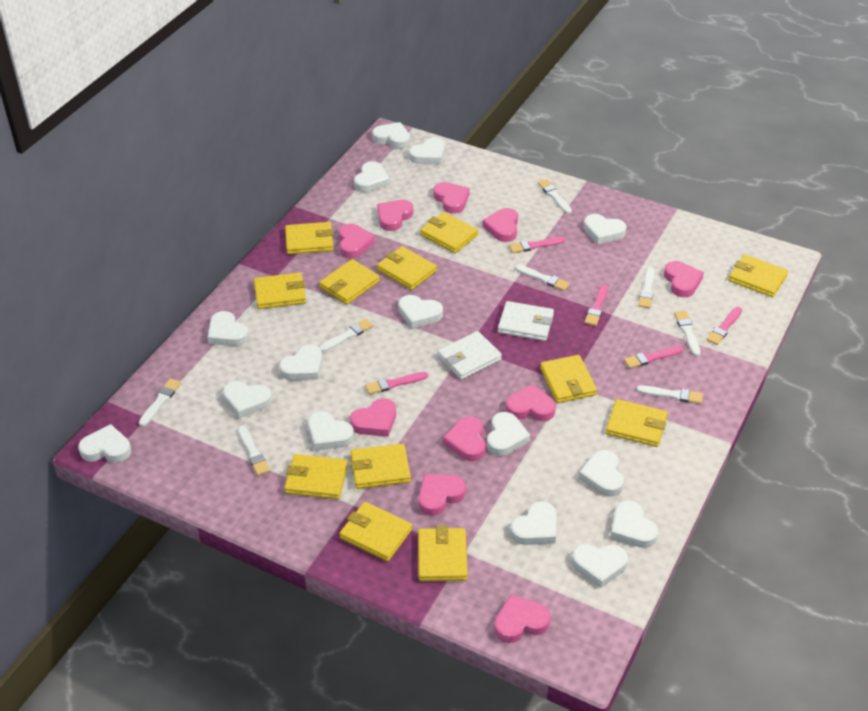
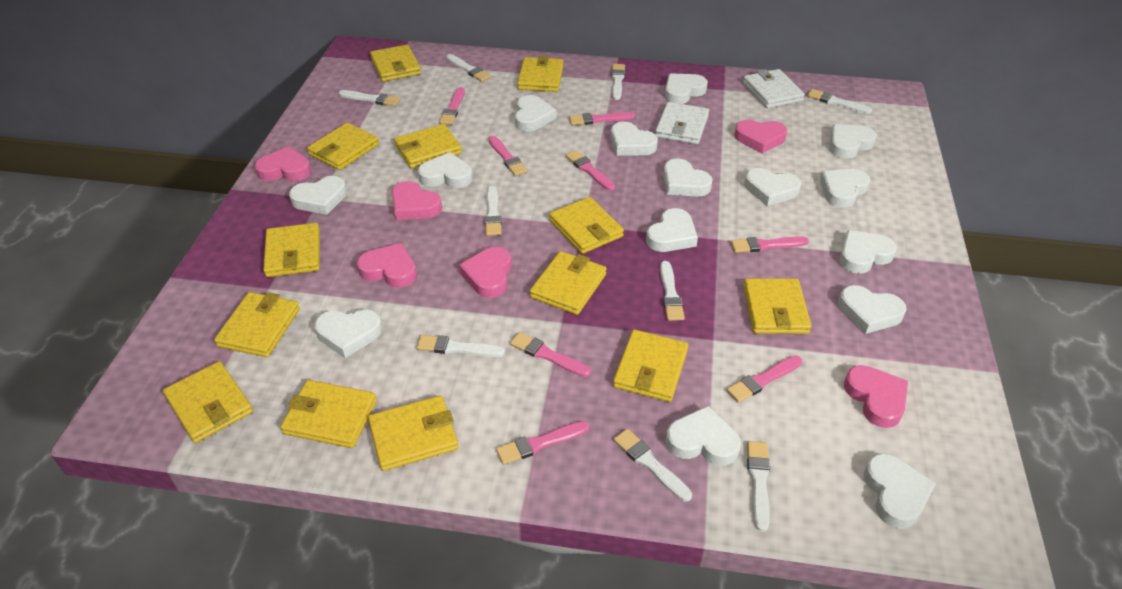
pink brush: 5 -> 8
pink heart: 10 -> 6
white brush: 8 -> 9
yellow wallet: 12 -> 13

